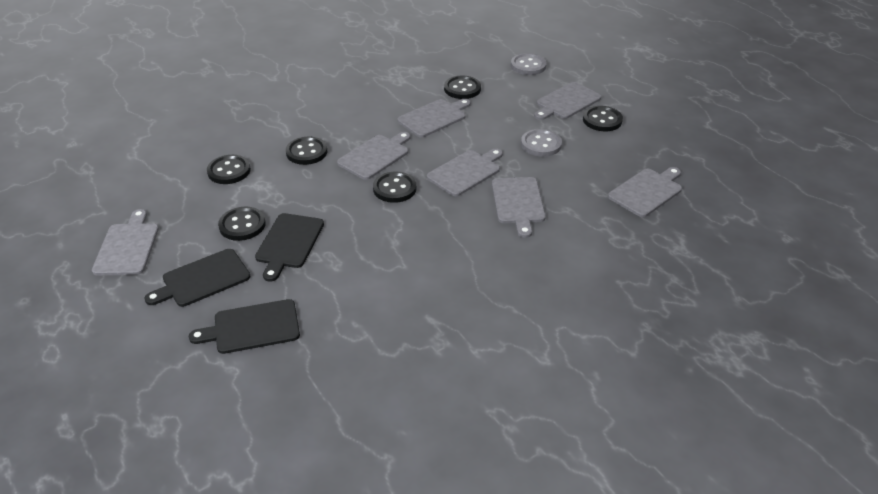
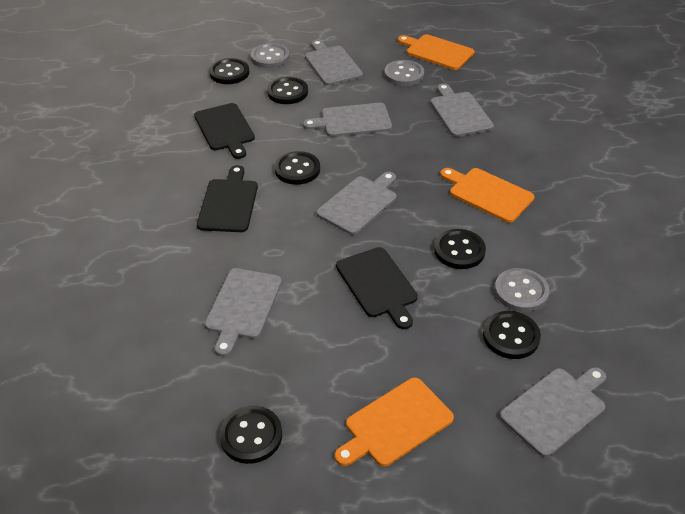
grey button: 2 -> 3
grey cutting board: 7 -> 6
orange cutting board: 0 -> 3

